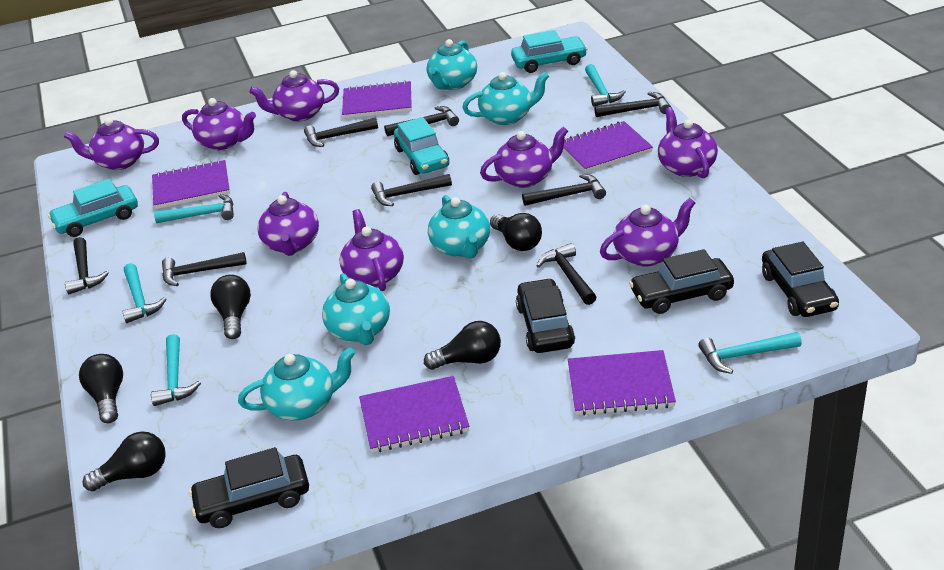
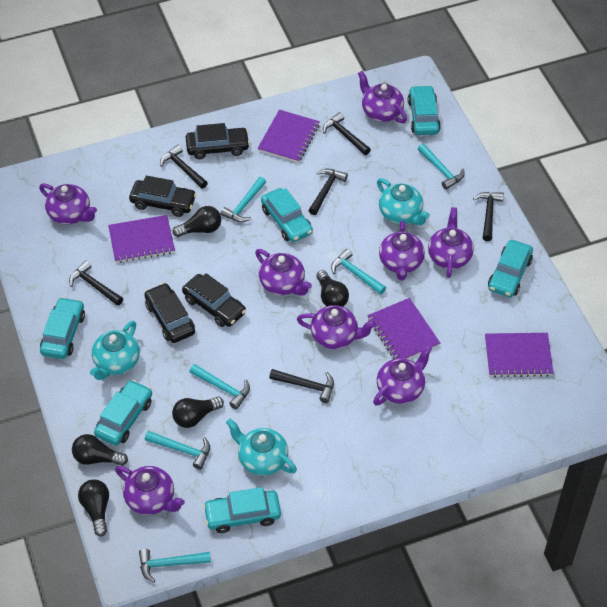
black hammer: 8 -> 6
purple notebook: 5 -> 4
turquoise car: 3 -> 6
turquoise hammer: 5 -> 6
turquoise teapot: 5 -> 3

